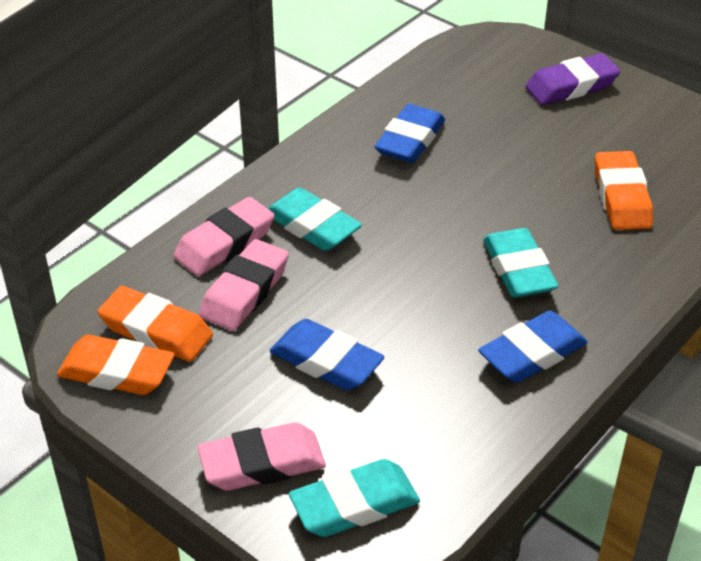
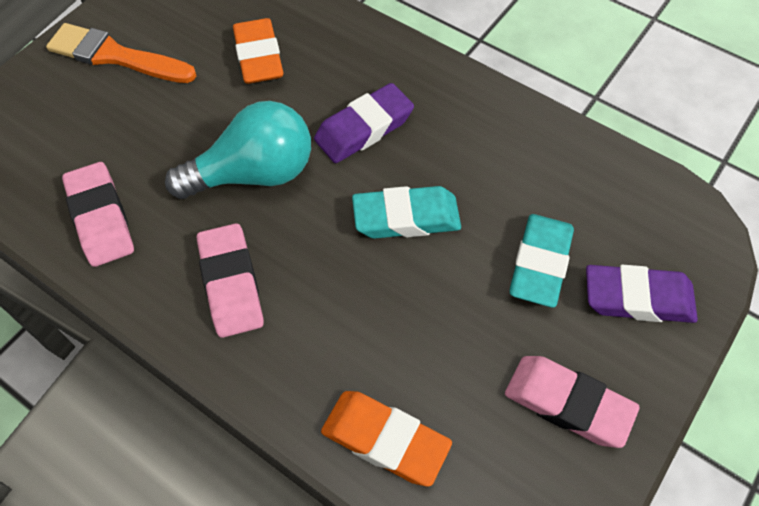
blue eraser: 3 -> 0
orange brush: 0 -> 1
orange eraser: 3 -> 2
purple eraser: 1 -> 2
turquoise eraser: 3 -> 2
turquoise light bulb: 0 -> 1

